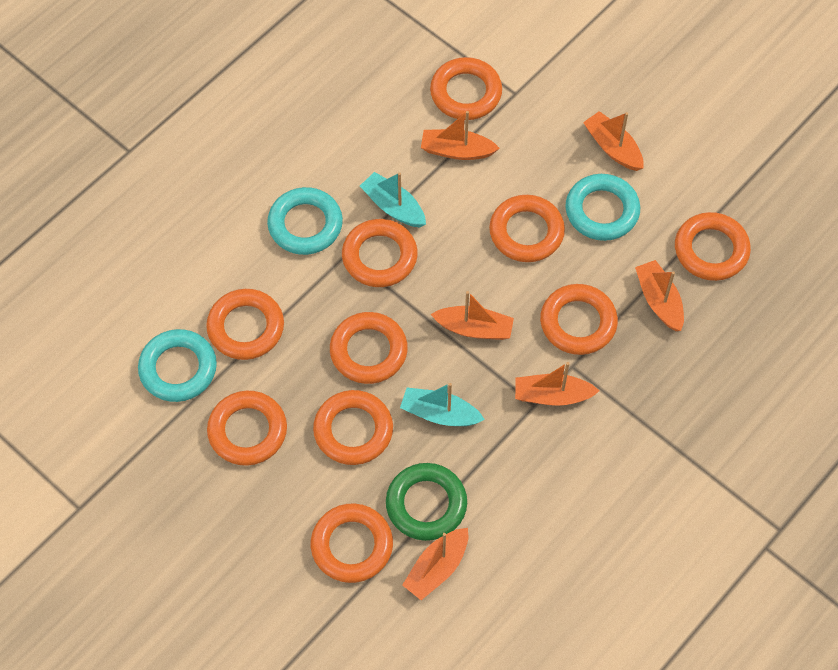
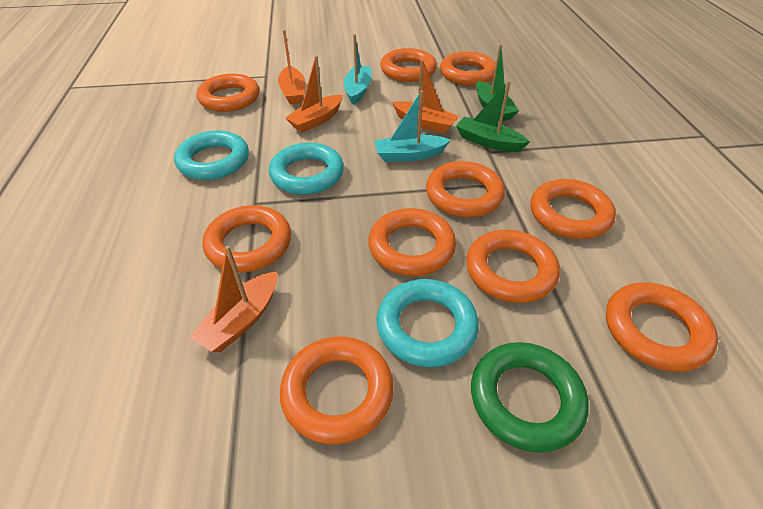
green boat: 0 -> 2
orange boat: 6 -> 4

